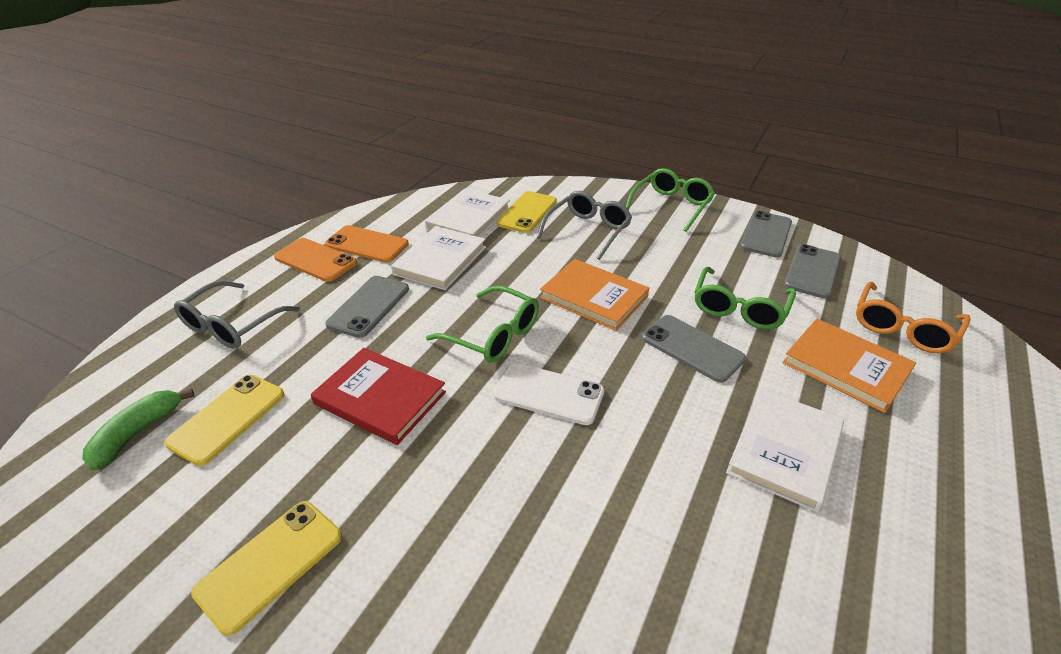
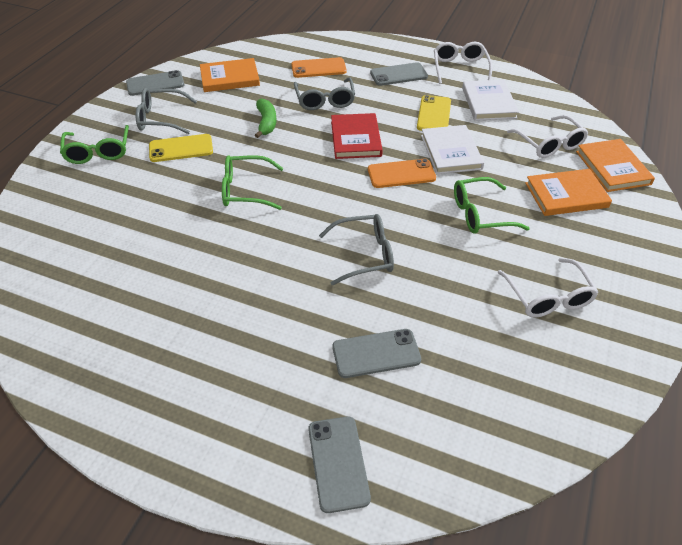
grey glasses: 2 -> 3
orange book: 2 -> 3
orange glasses: 1 -> 0
white book: 3 -> 2
white glasses: 0 -> 3
white phone: 1 -> 0
yellow phone: 3 -> 2

